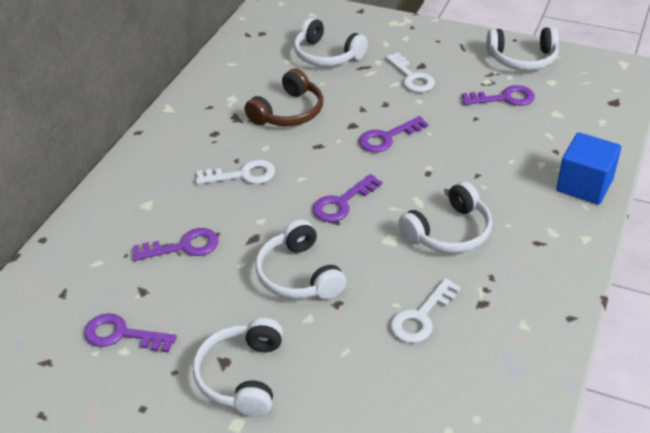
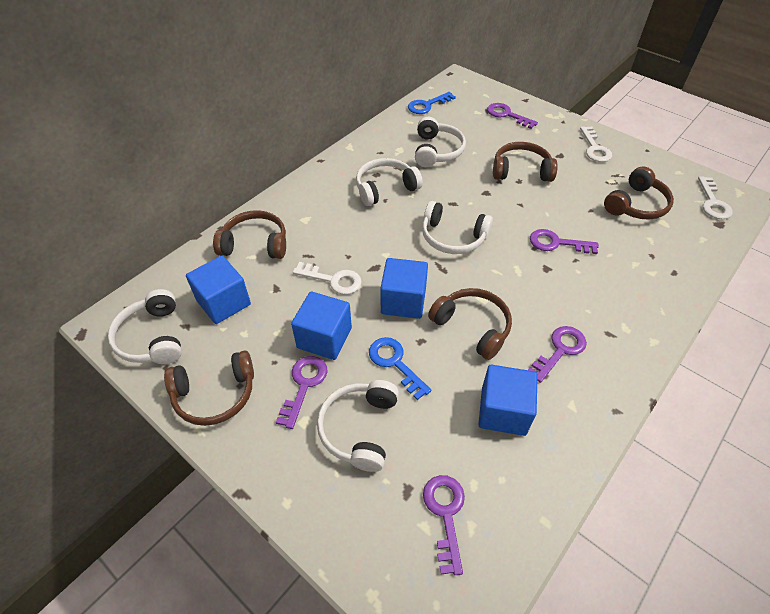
blue cube: 1 -> 4
blue key: 0 -> 2
brown headphones: 1 -> 5

